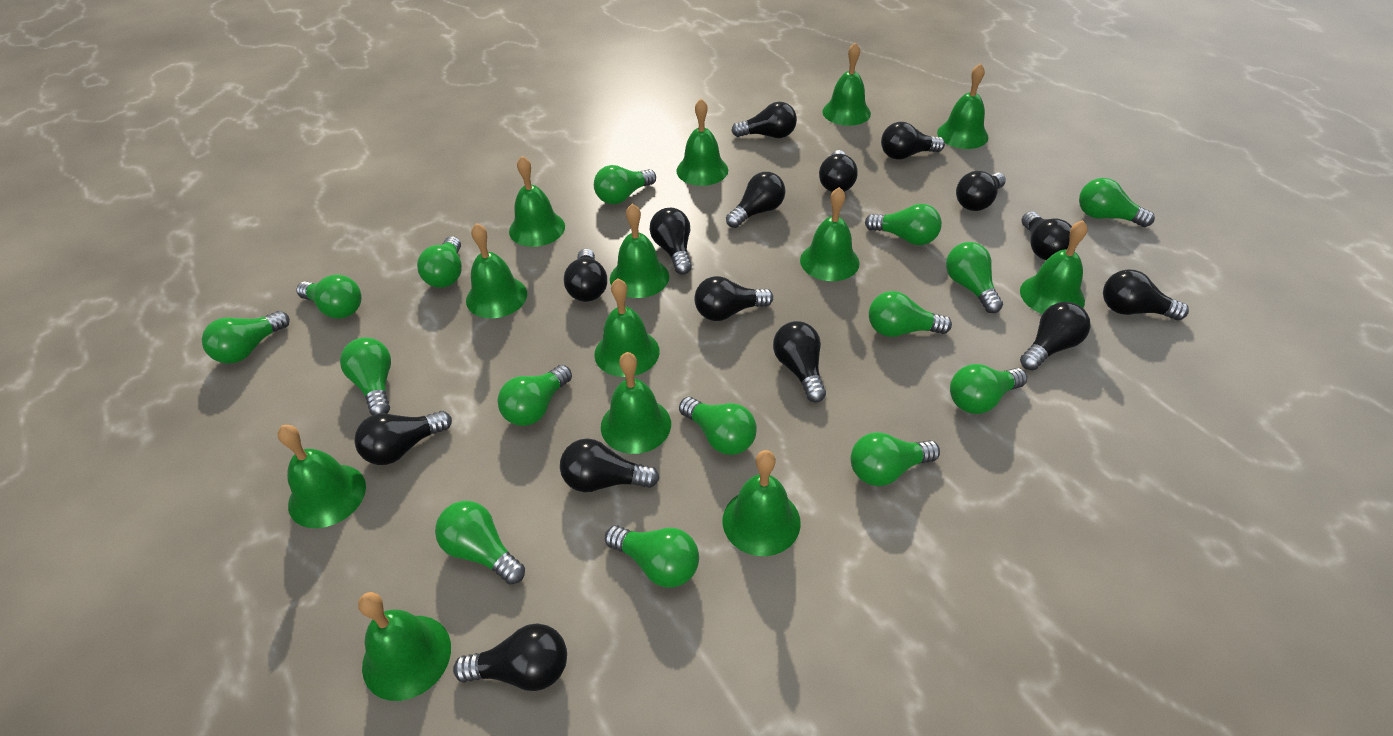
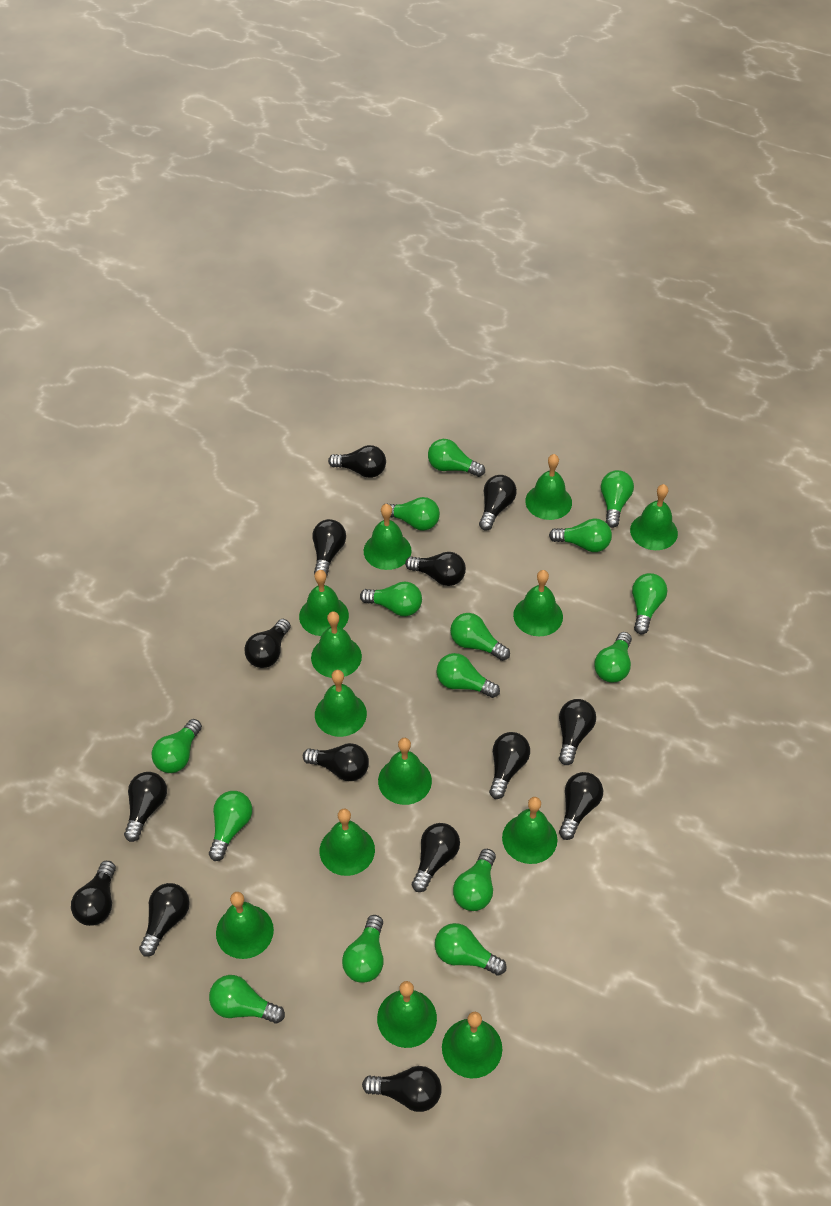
black light bulb: 15 -> 14

